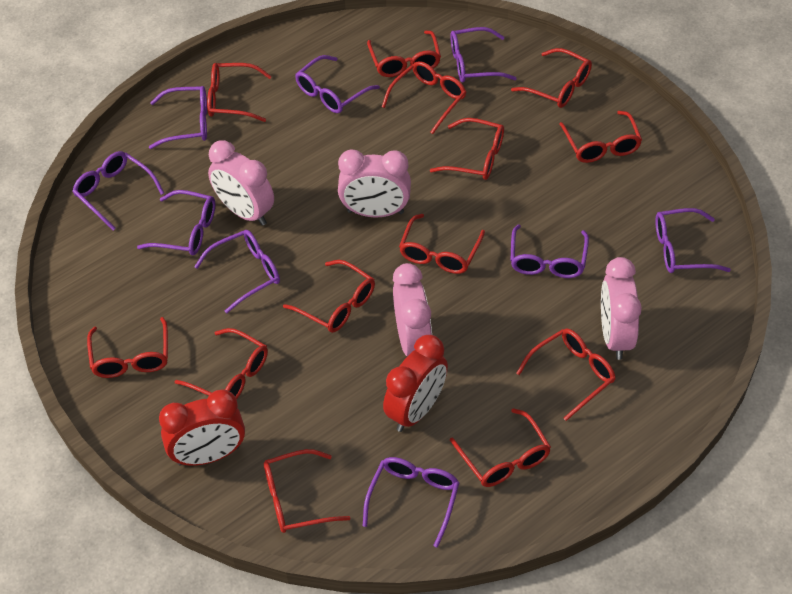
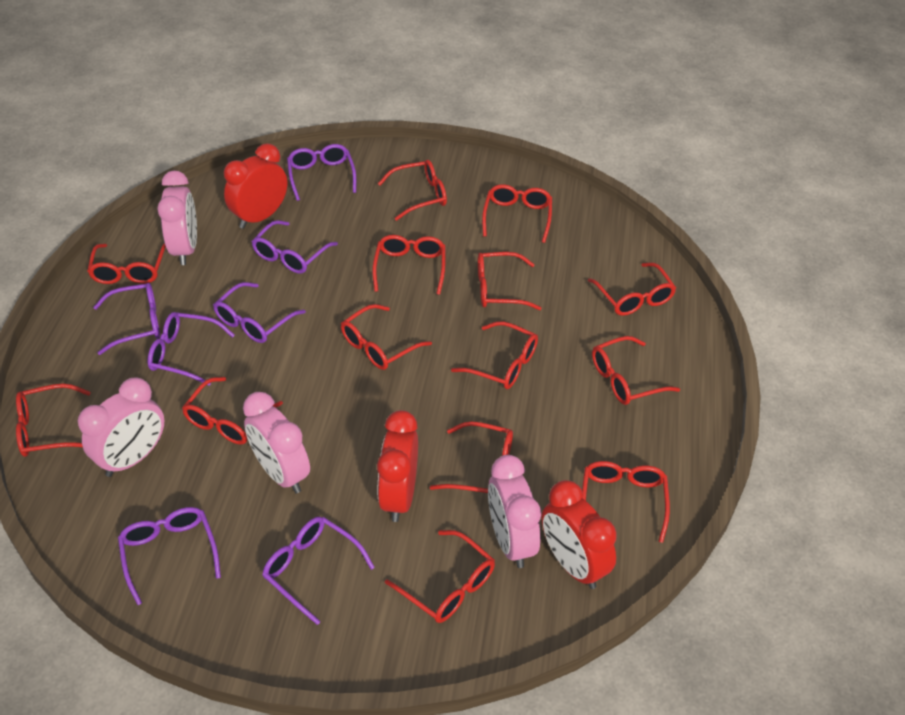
purple glasses: 9 -> 7
red clock: 2 -> 3
red glasses: 13 -> 14

